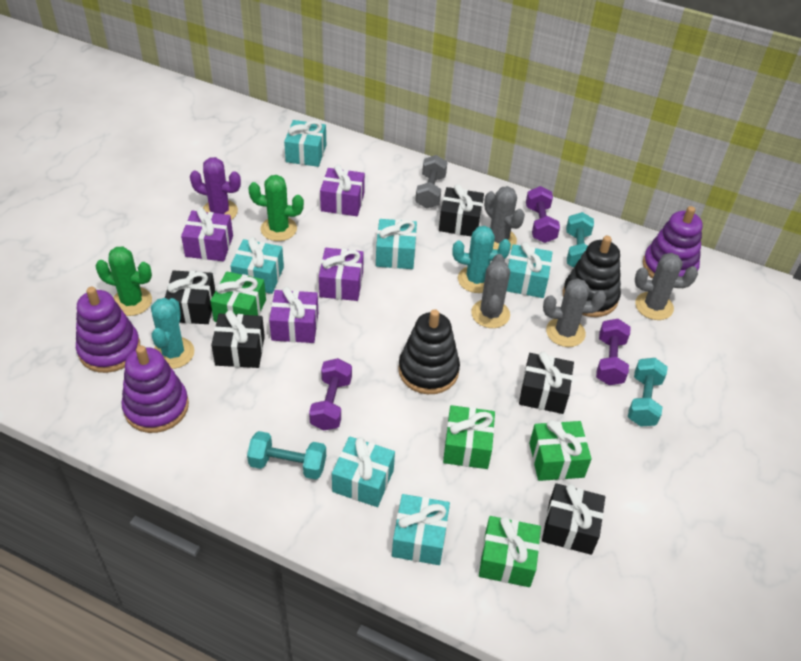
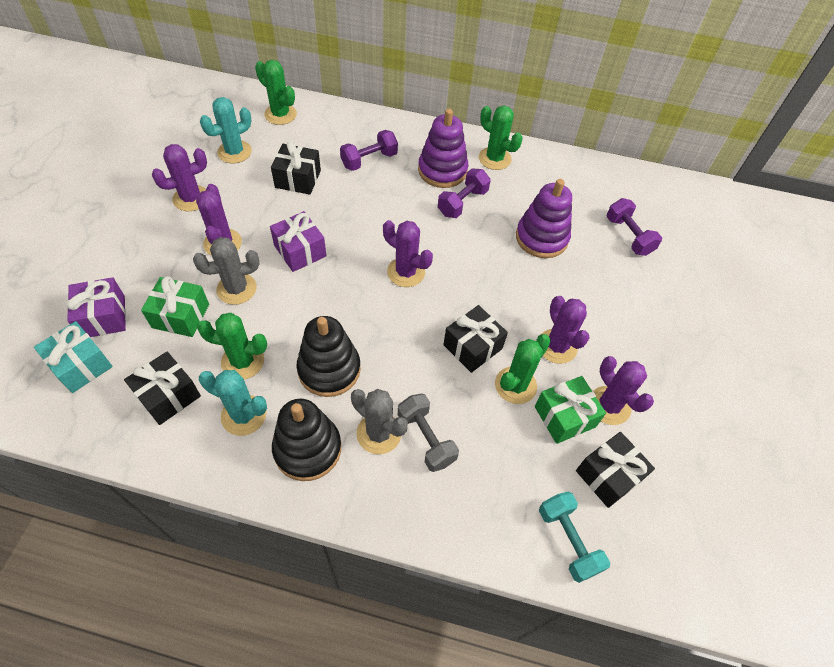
black gift: 5 -> 4
green cactus: 2 -> 4
green gift: 4 -> 2
grey cactus: 4 -> 2
purple cactus: 1 -> 5
purple gift: 4 -> 2
purple stacking toy: 3 -> 2
turquoise dumbbell: 3 -> 1
turquoise gift: 6 -> 1

